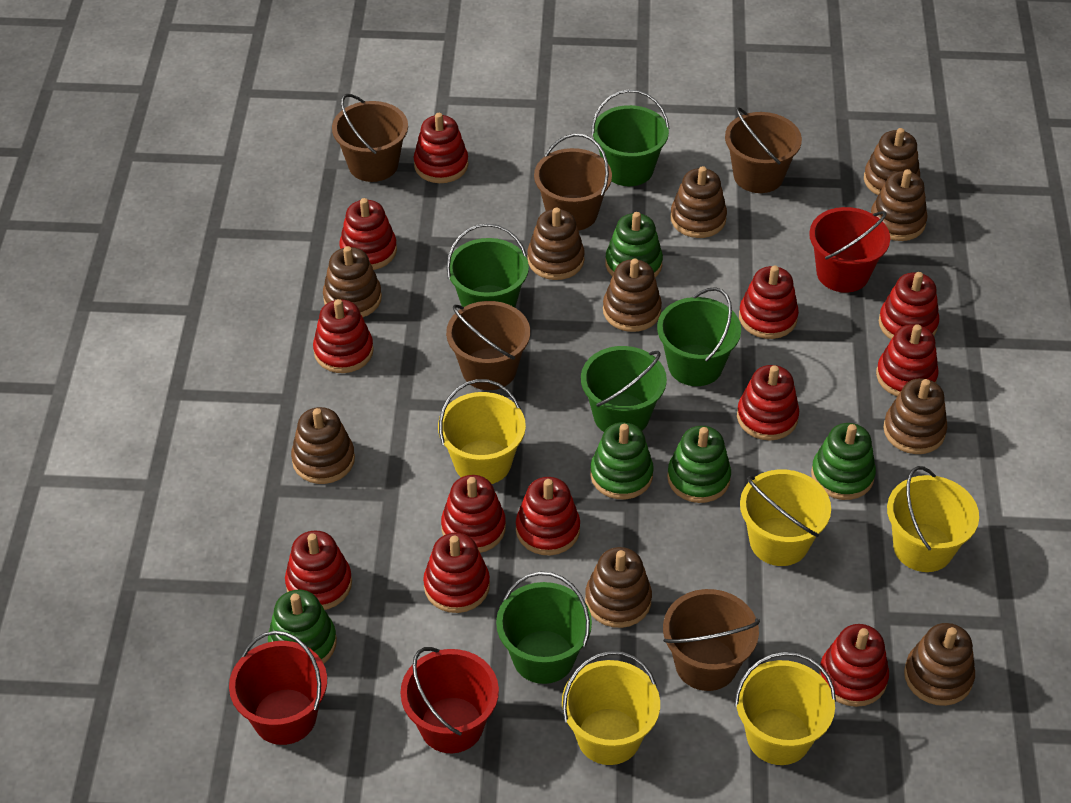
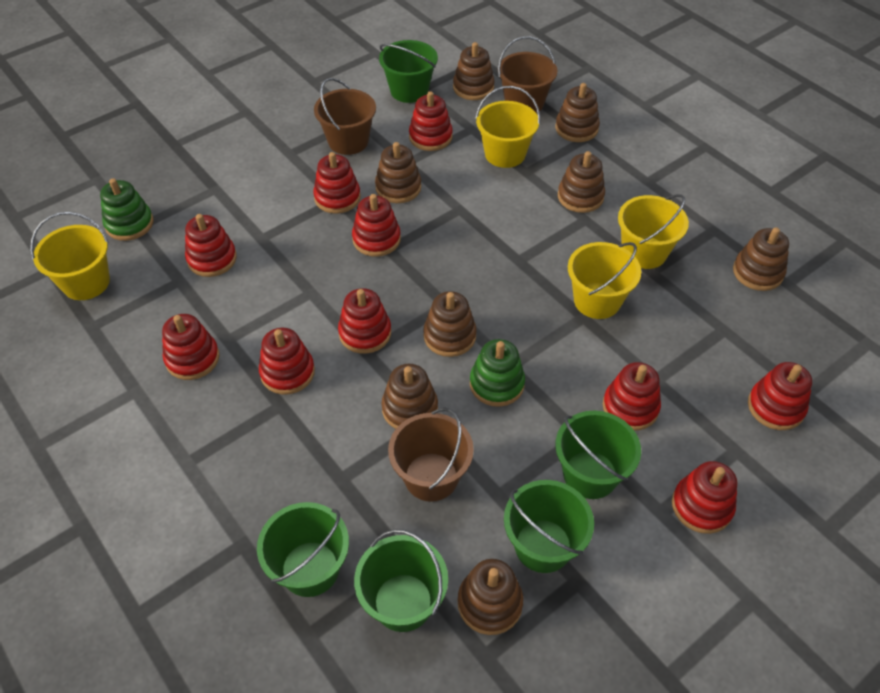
brown bucket: 5 -> 3
brown stacking toy: 10 -> 8
green stacking toy: 5 -> 2
red bucket: 3 -> 0
red stacking toy: 12 -> 10
yellow bucket: 5 -> 4

